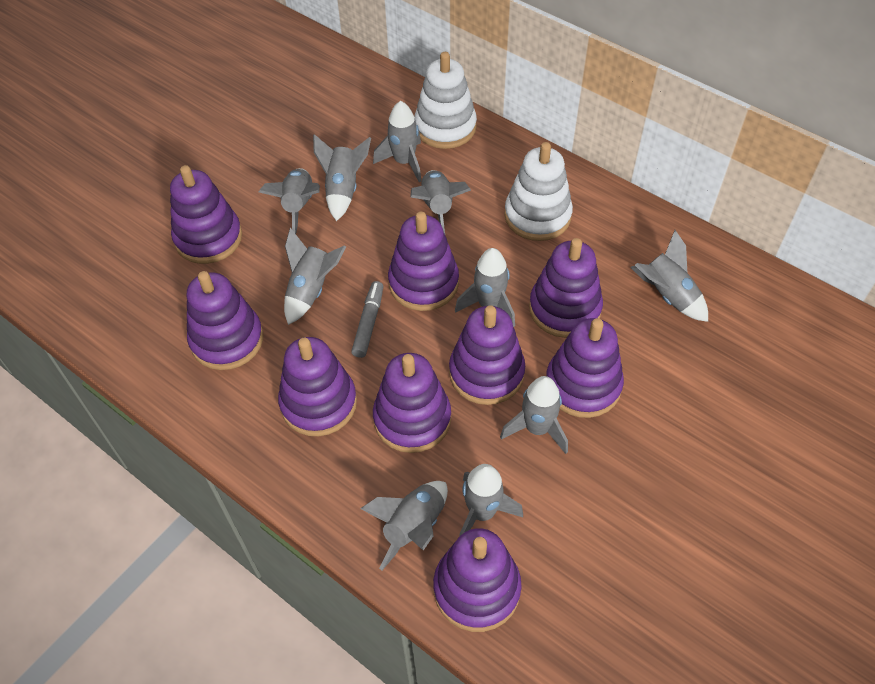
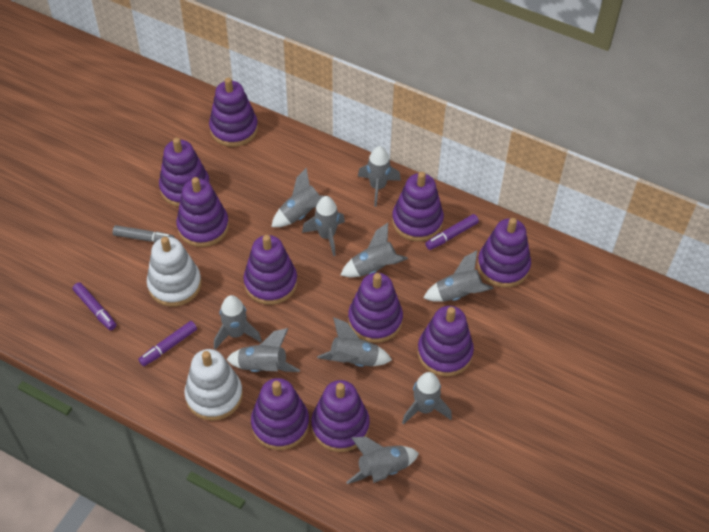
purple marker: 0 -> 3
purple stacking toy: 9 -> 10

